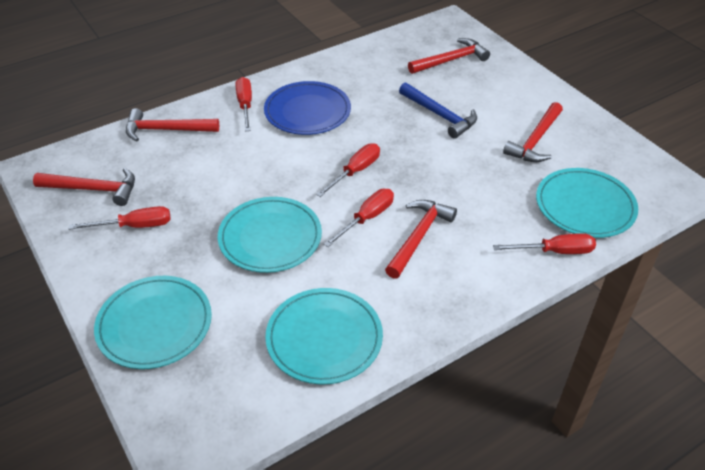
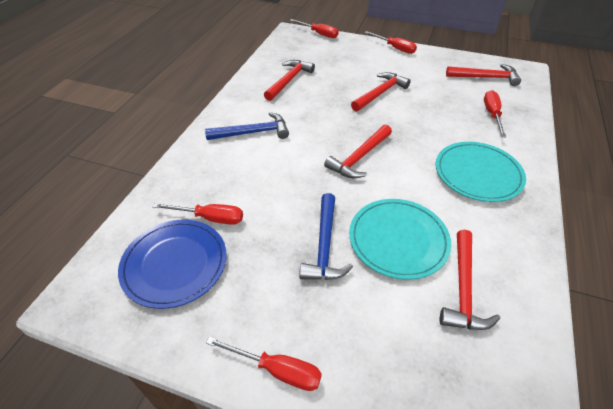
blue hammer: 1 -> 2
turquoise plate: 4 -> 2

